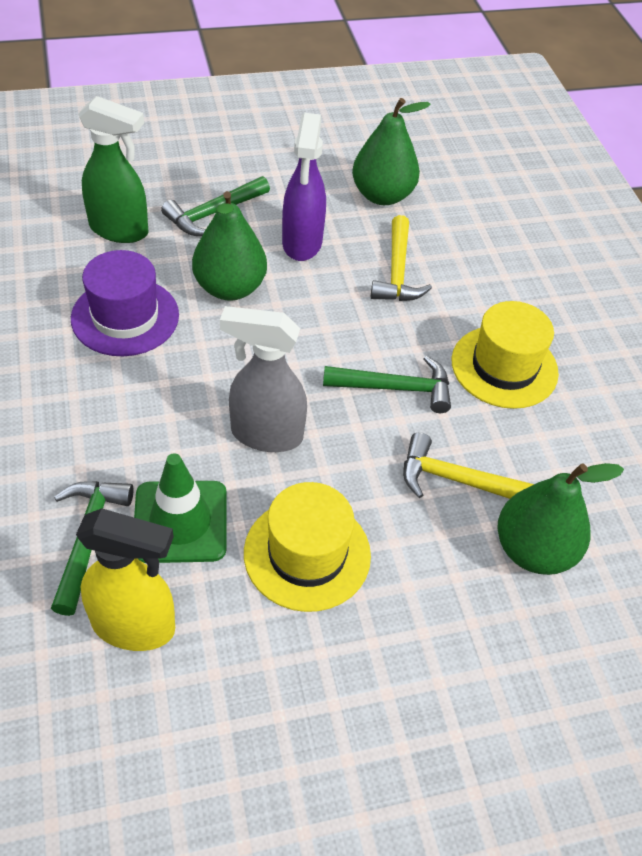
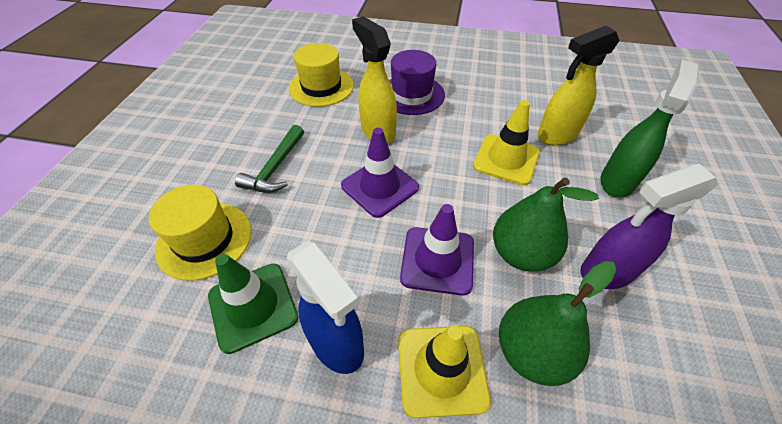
blue spray bottle: 0 -> 1
green hammer: 3 -> 1
green pear: 3 -> 2
grey spray bottle: 1 -> 0
purple traffic cone: 0 -> 2
yellow hammer: 2 -> 0
yellow spray bottle: 1 -> 2
yellow traffic cone: 0 -> 2

